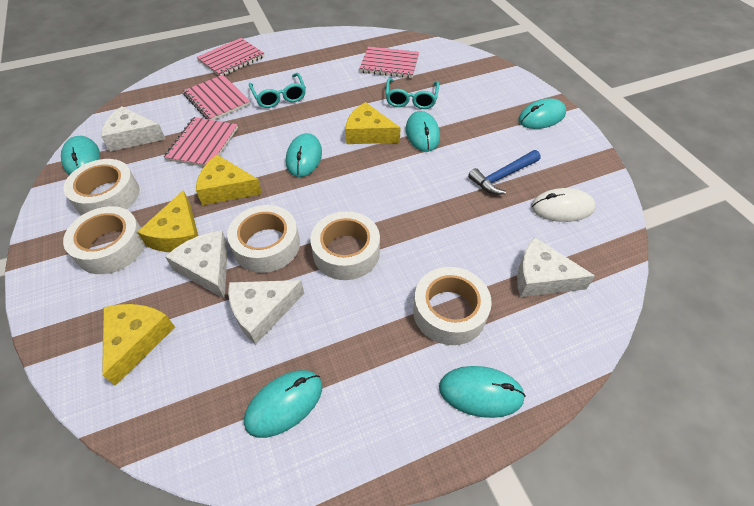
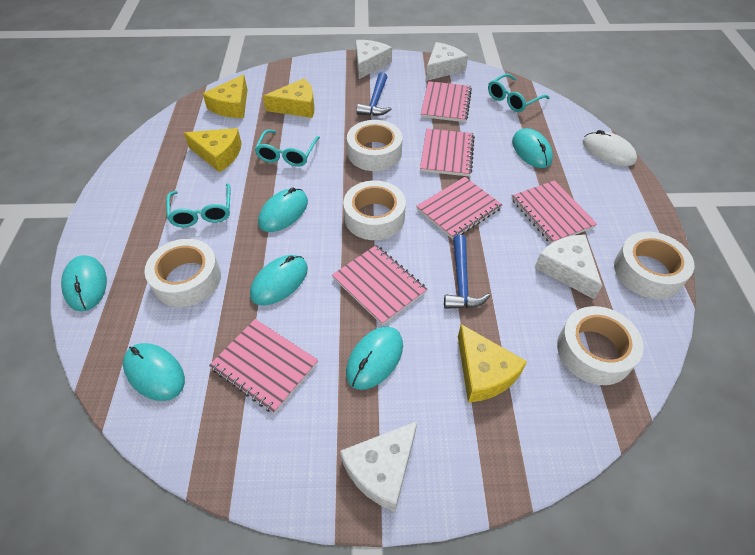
blue hammer: 1 -> 2
pink notebook: 4 -> 6
turquoise glasses: 2 -> 3

